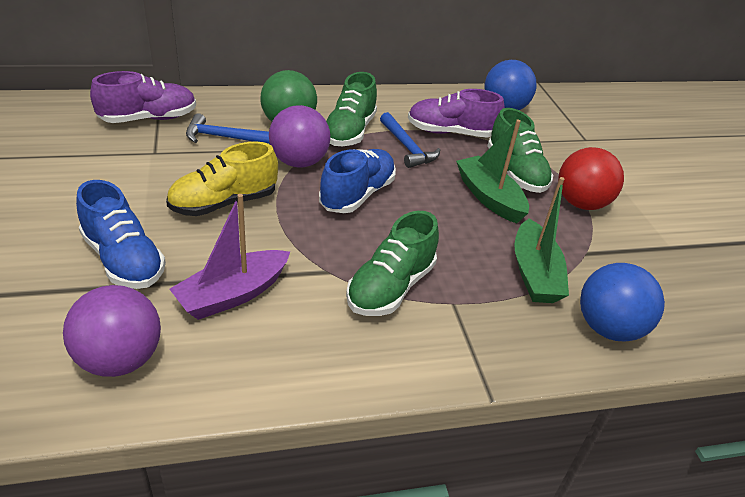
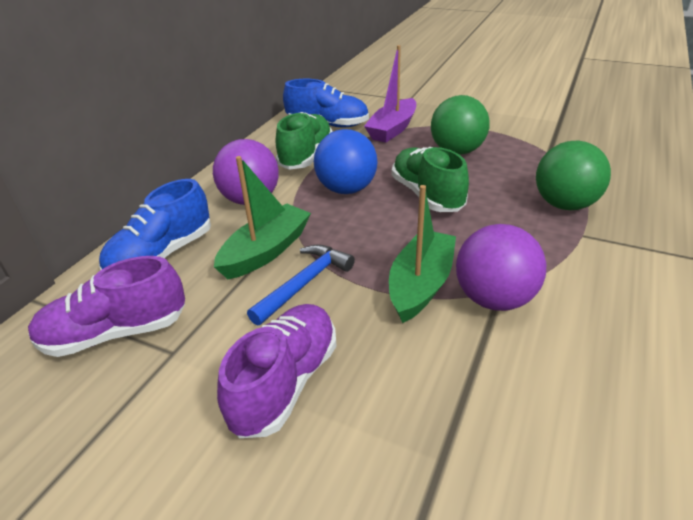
blue ball: 2 -> 1
blue hammer: 2 -> 1
green ball: 1 -> 2
green shoe: 3 -> 2
red ball: 1 -> 0
yellow shoe: 1 -> 0

